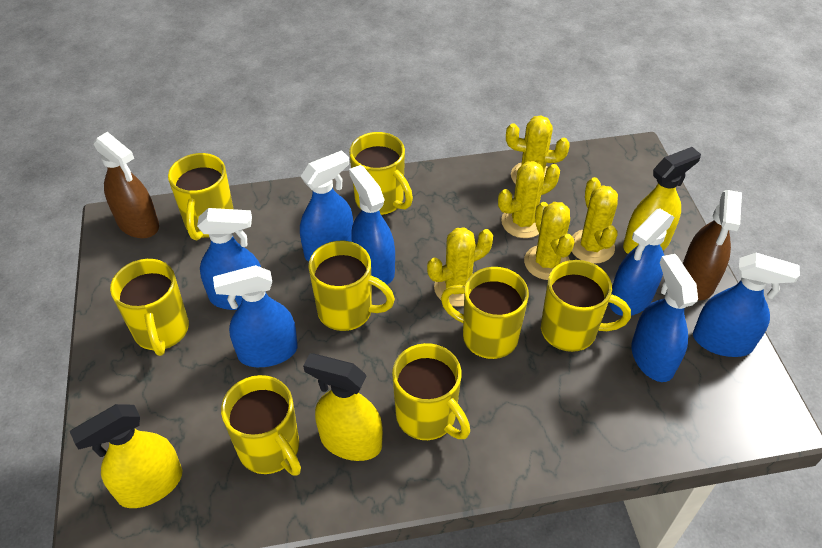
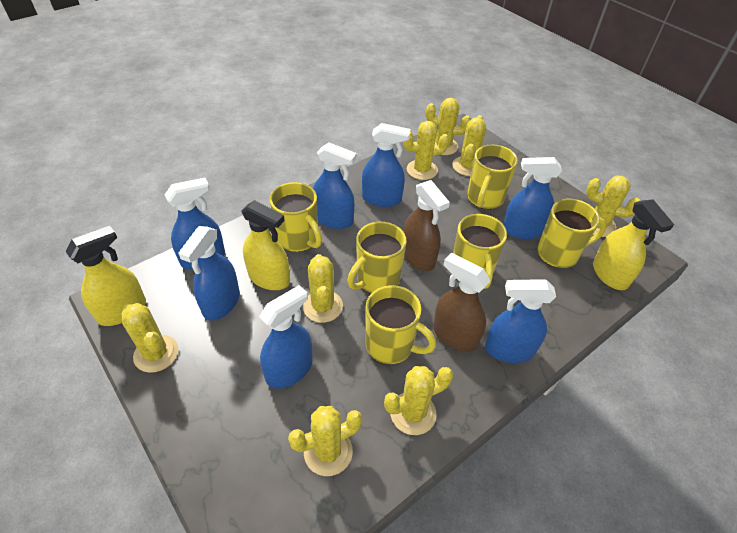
yellow cactus: 5 -> 8
yellow mug: 8 -> 6

